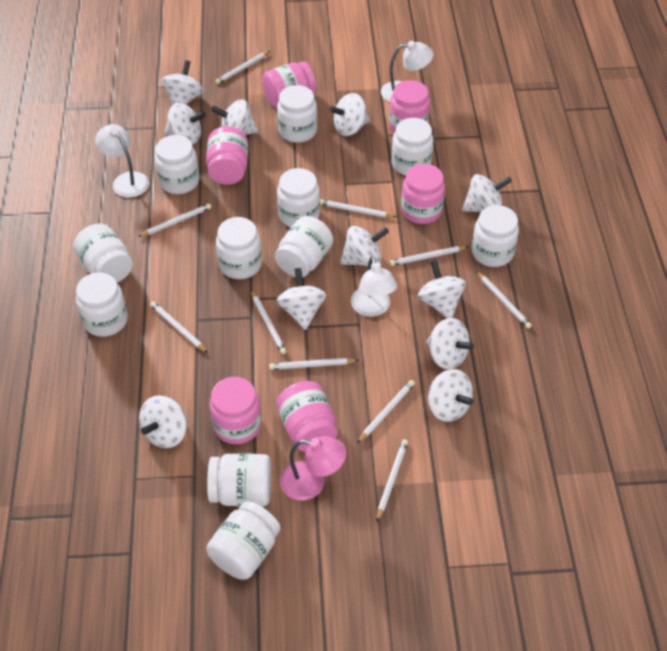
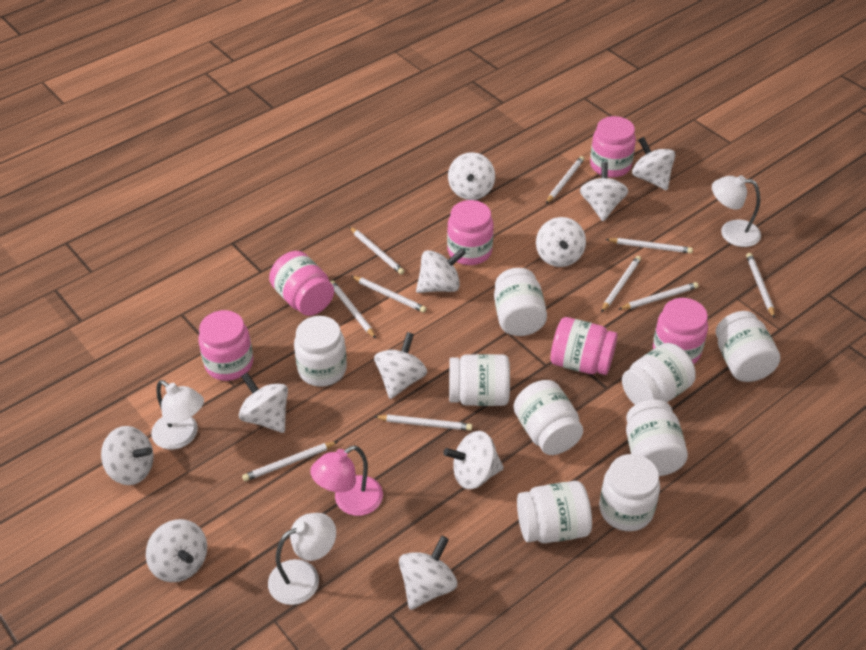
white jar: 11 -> 9

